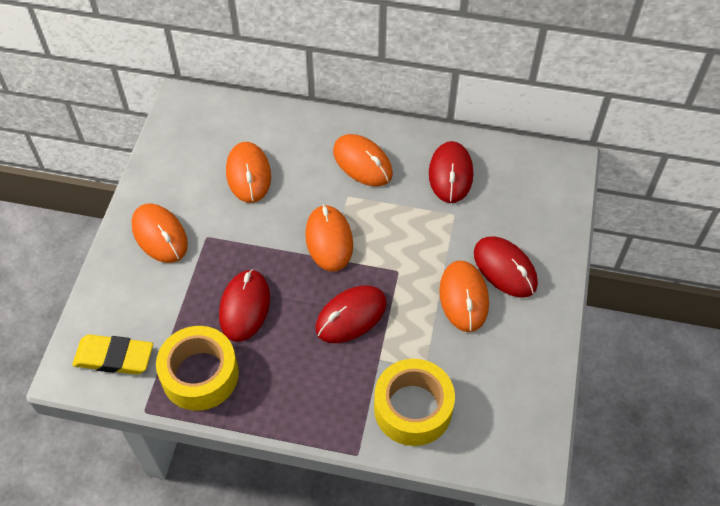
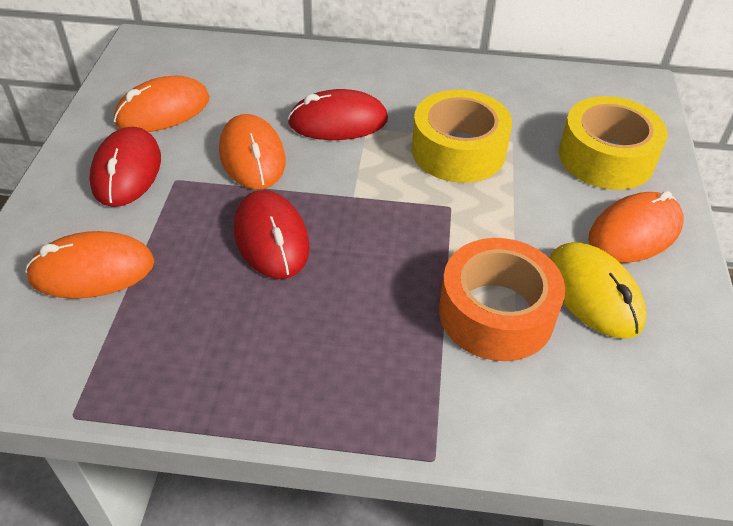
orange mouse: 5 -> 4
orange tape: 0 -> 1
red mouse: 4 -> 3
yellow eraser: 1 -> 0
yellow mouse: 0 -> 1

